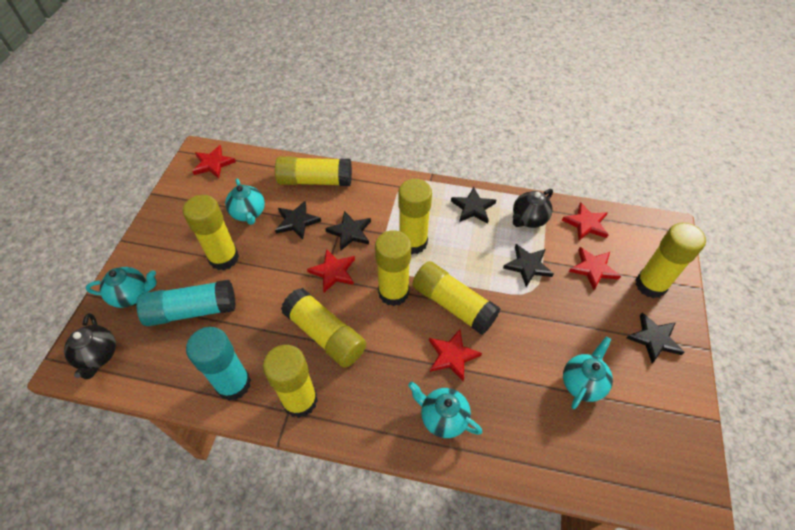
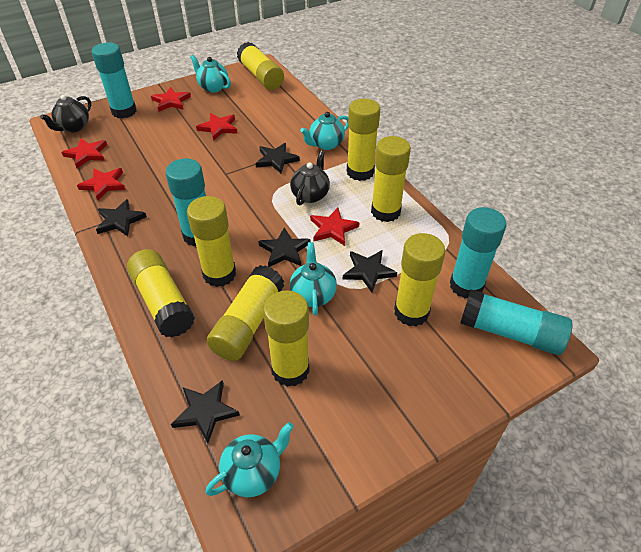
turquoise glue stick: 2 -> 4

